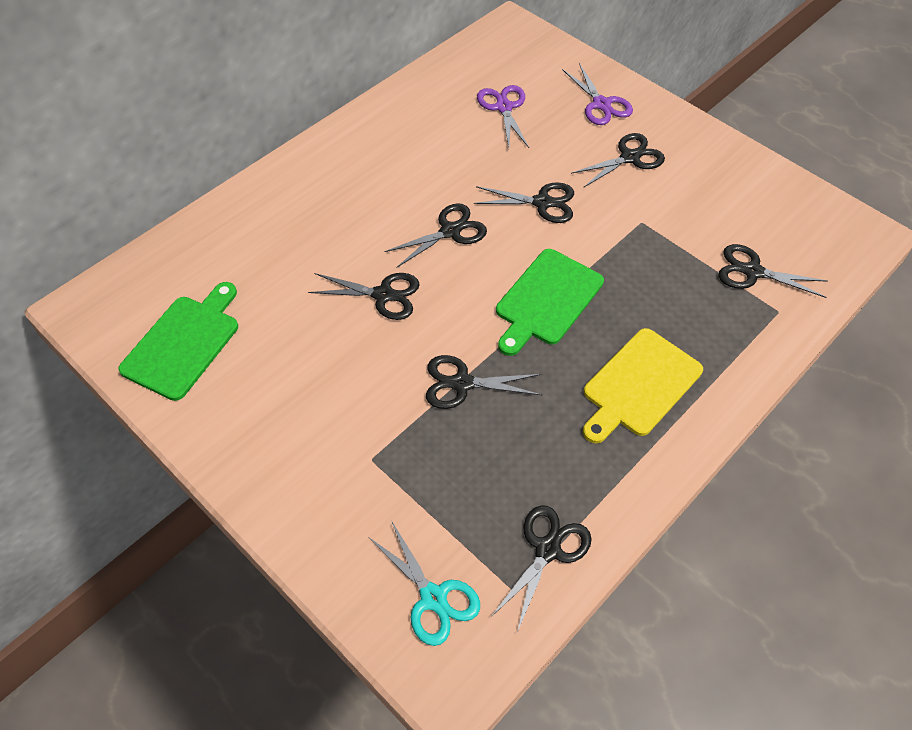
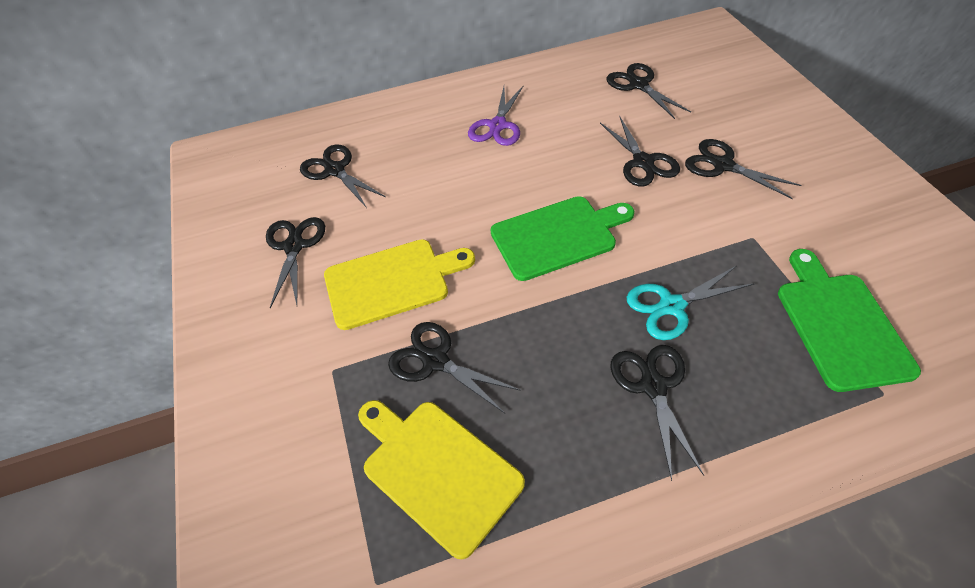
purple scissors: 2 -> 1
yellow cutting board: 1 -> 2

